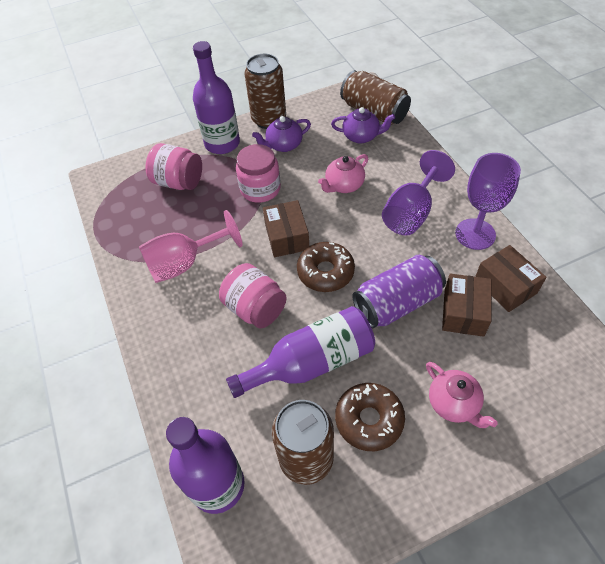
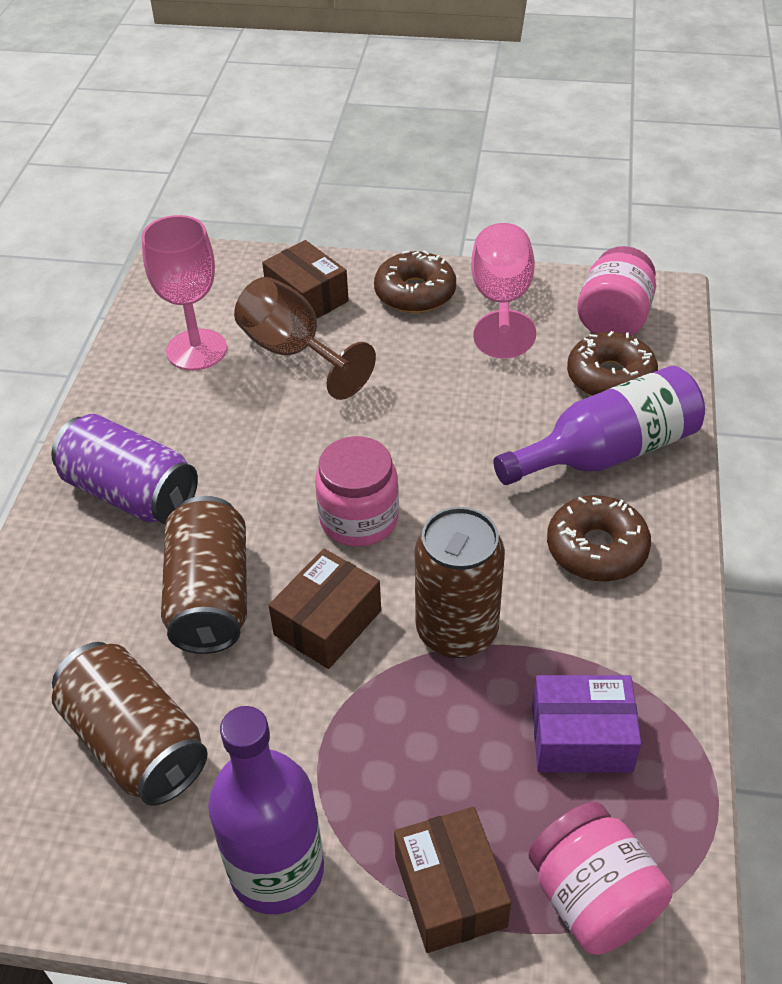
brown donut: 2 -> 3
brown goblet: 0 -> 1
pink goblet: 1 -> 2
pink teapot: 2 -> 0
purple bottle: 3 -> 2
purple box: 0 -> 1
purple goblet: 2 -> 0
purple teapot: 2 -> 0

